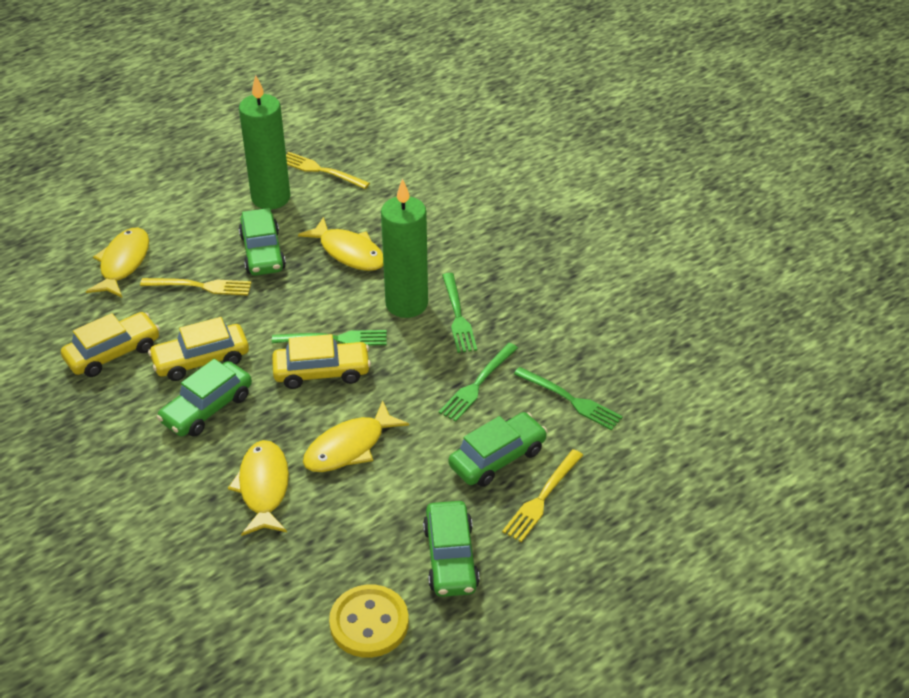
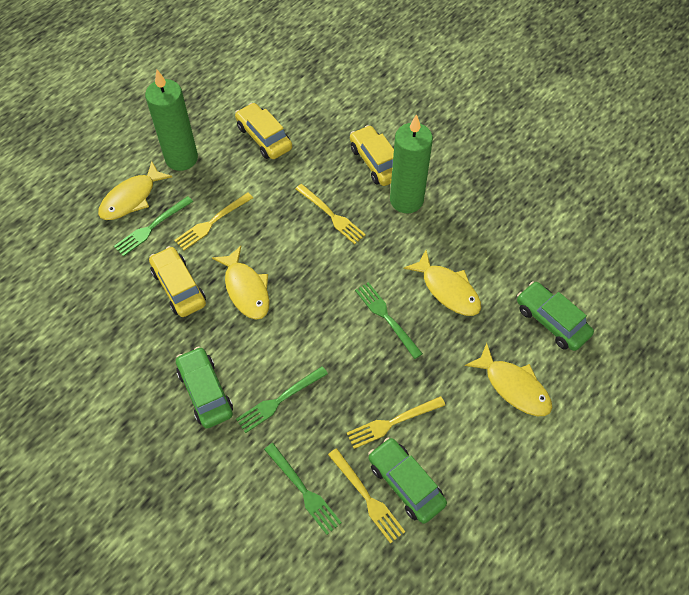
green car: 4 -> 3
yellow button: 1 -> 0
yellow fork: 3 -> 4

